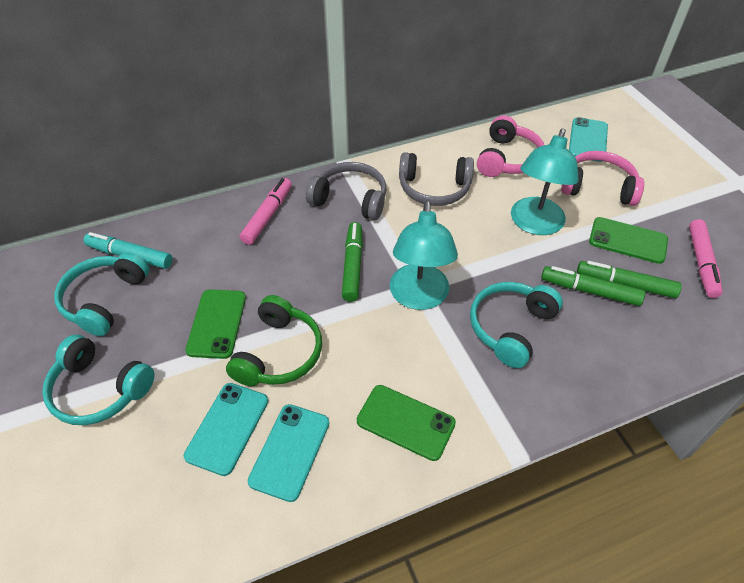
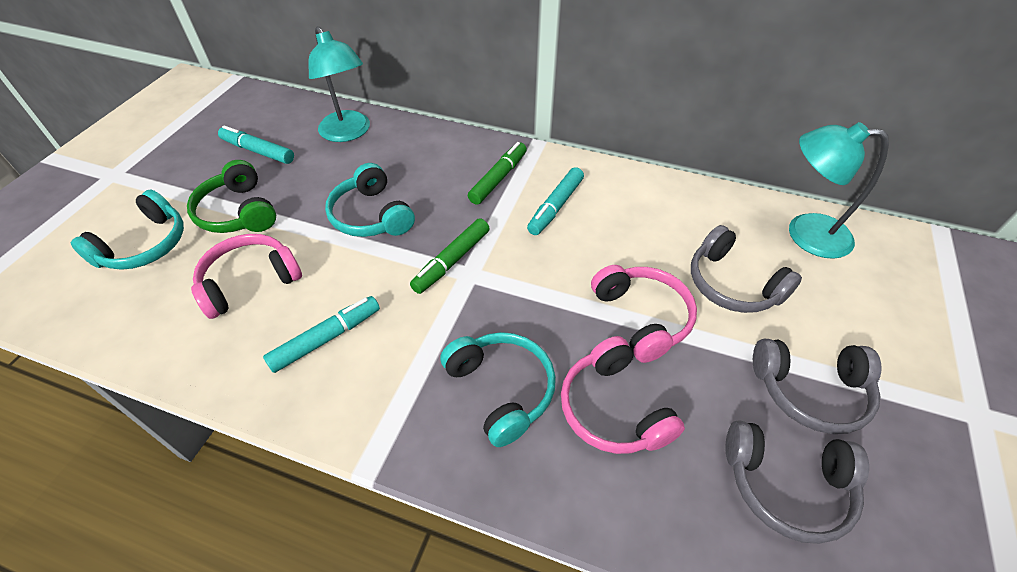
green marker: 3 -> 2
green phone: 3 -> 0
grey headphones: 2 -> 3
pink headphones: 2 -> 3
pink marker: 2 -> 0
turquoise marker: 1 -> 3
turquoise phone: 3 -> 0

